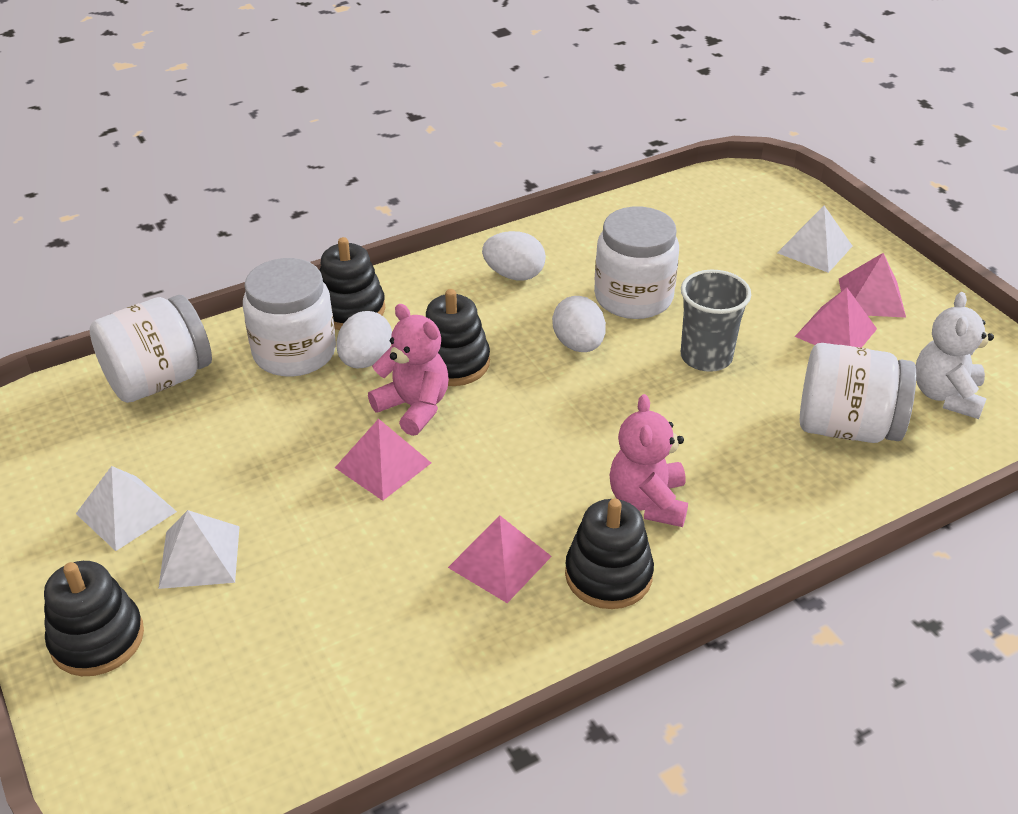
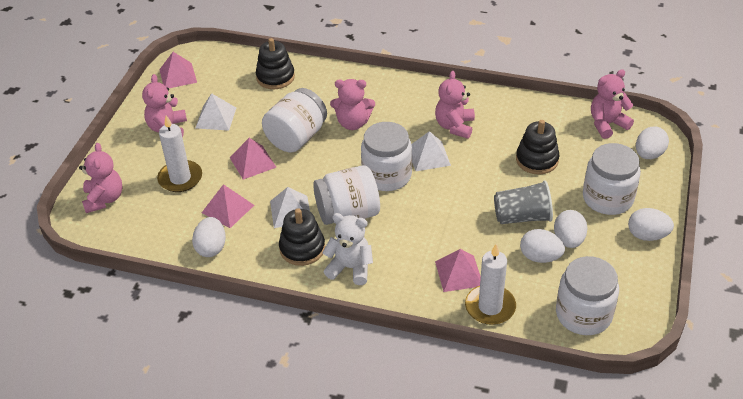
black stacking toy: 4 -> 3
pink teddy bear: 2 -> 5
white candle: 0 -> 2
white egg: 3 -> 5
white jar: 4 -> 5

